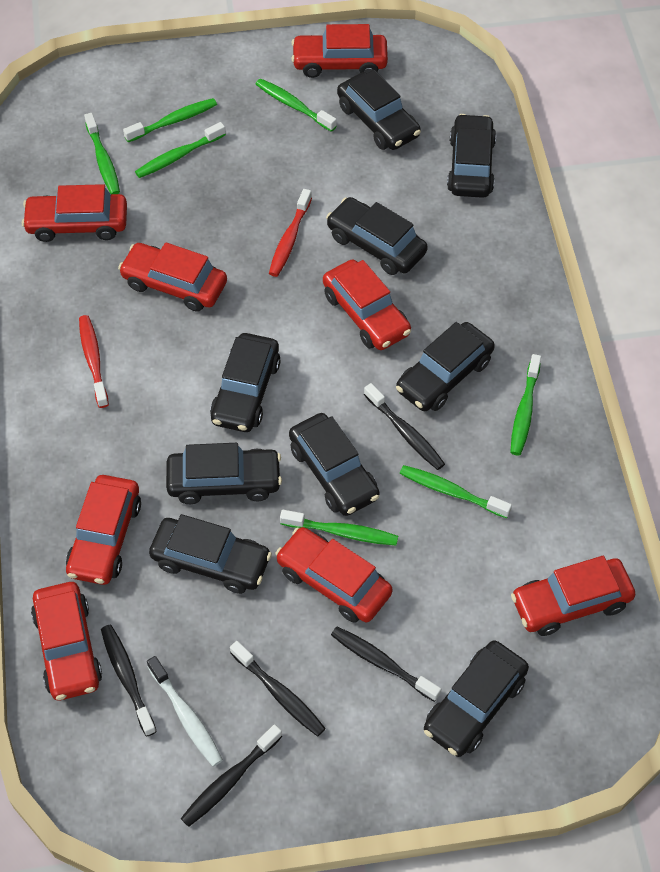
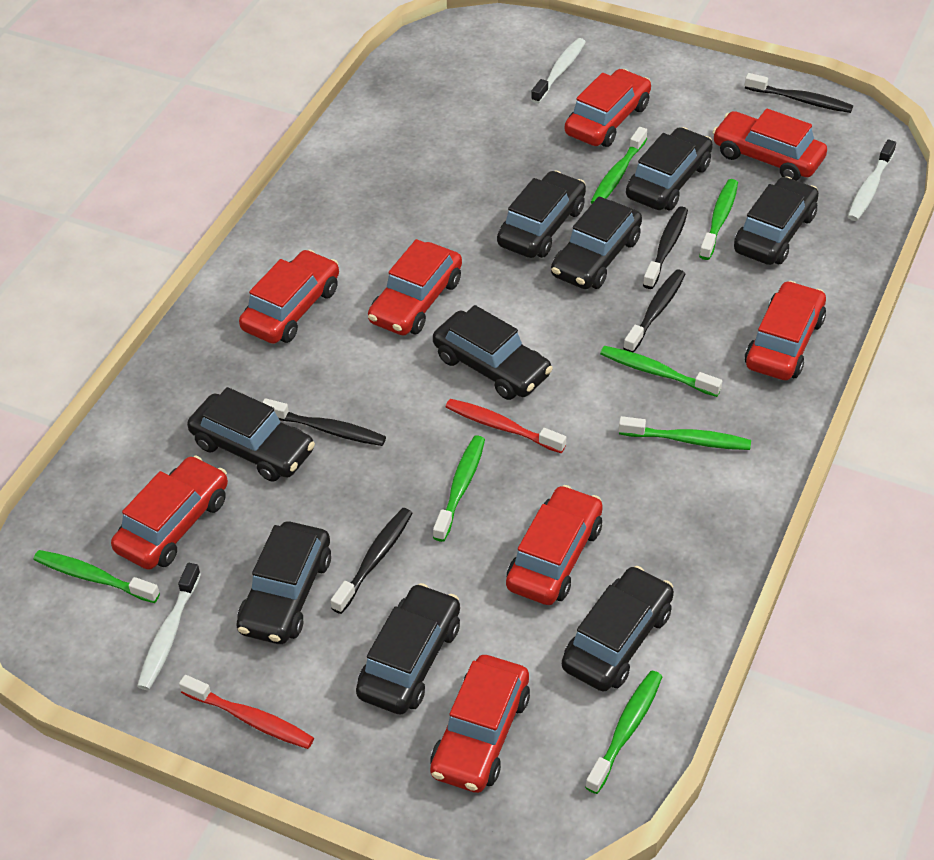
white toothbrush: 1 -> 3

